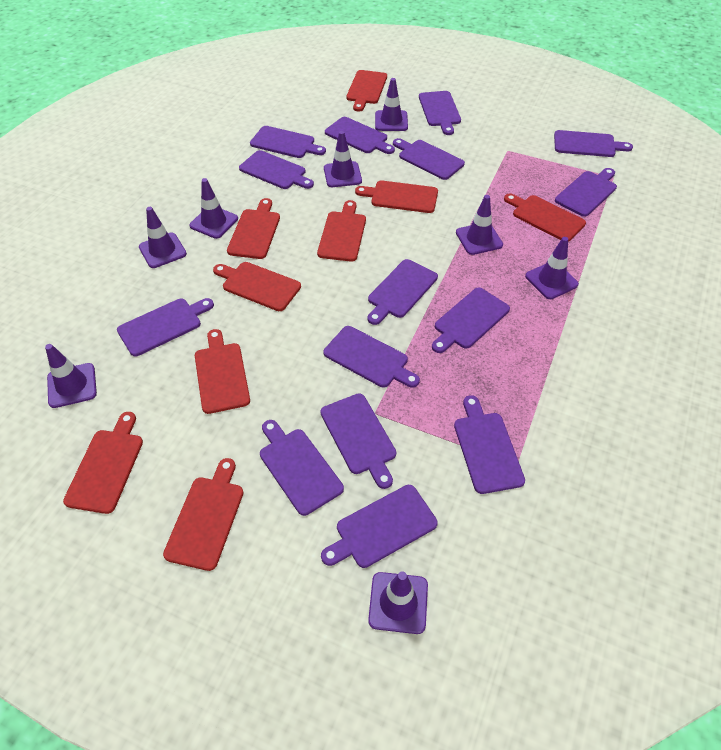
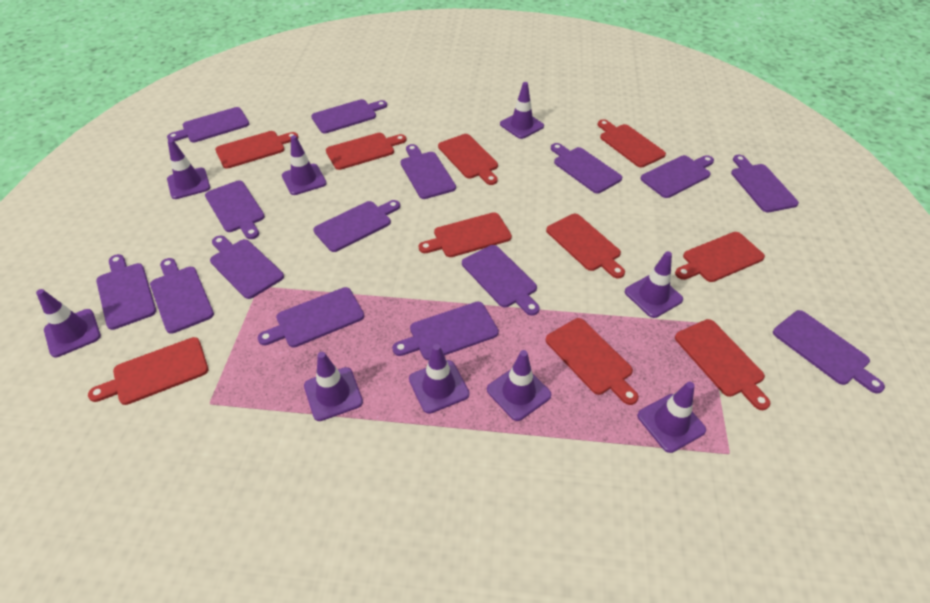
purple traffic cone: 8 -> 9
red cutting board: 9 -> 10

